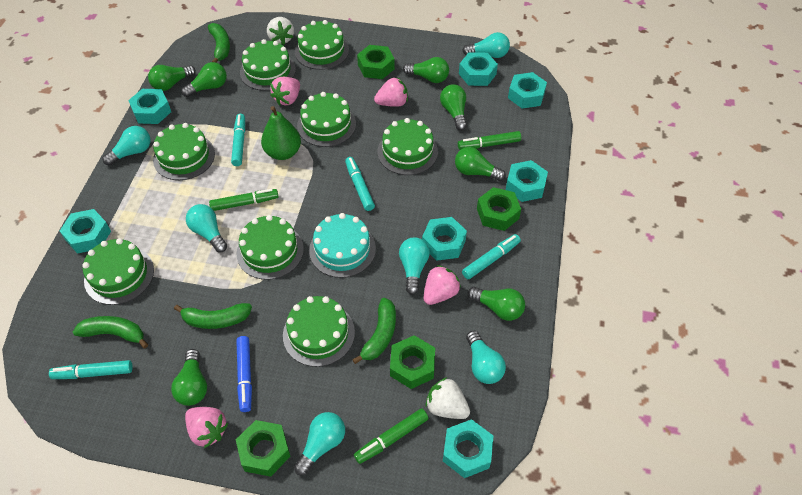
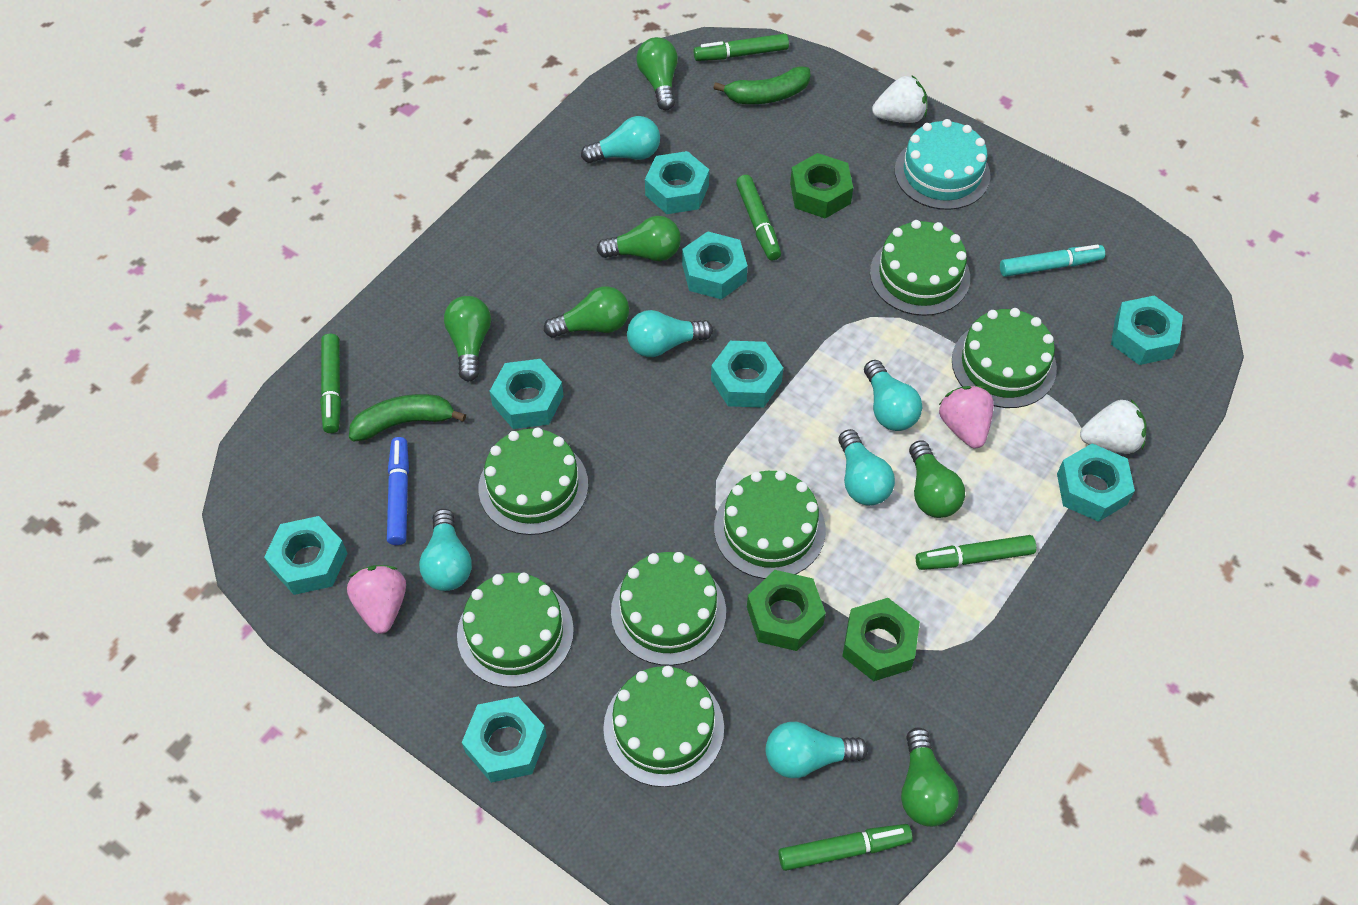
green banana: 4 -> 2
green cake: 8 -> 7
green light bulb: 7 -> 6
green marker: 3 -> 5
green nut: 4 -> 3
green pear: 1 -> 0
pink strawberry: 4 -> 2
turquoise marker: 4 -> 1
turquoise nut: 7 -> 8

